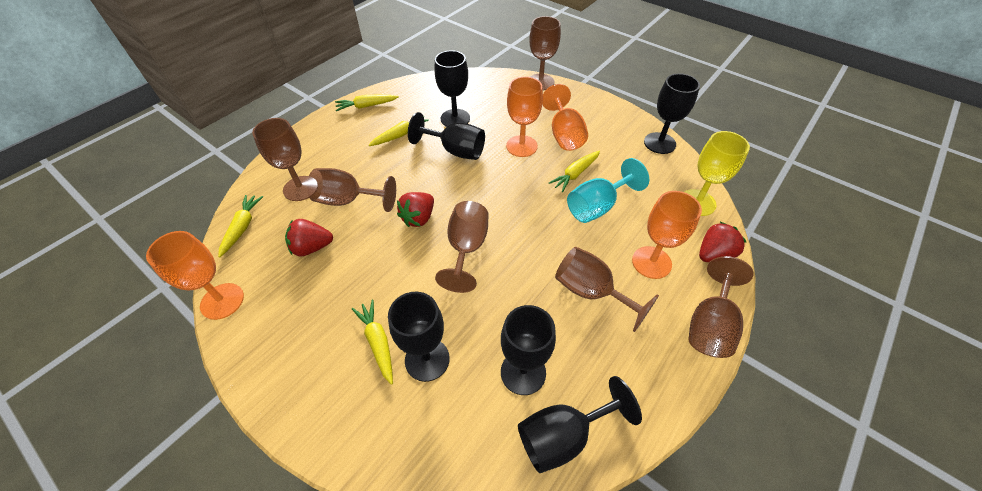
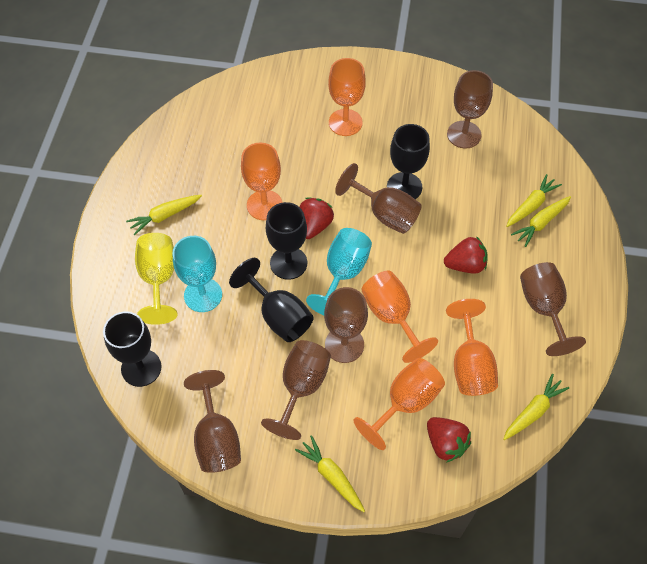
black goblet: 6 -> 4
orange goblet: 4 -> 5
turquoise goblet: 1 -> 2

